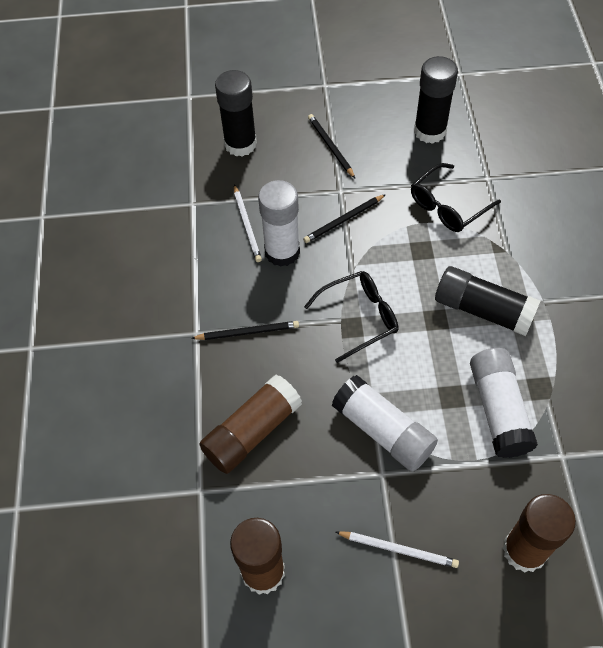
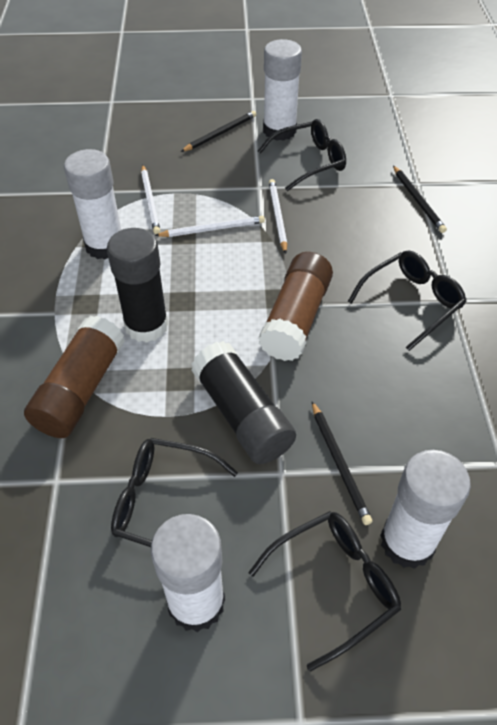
black glasses: 2 -> 4
black glue stick: 3 -> 2
brown glue stick: 3 -> 2
white glue stick: 3 -> 4
white pencil: 2 -> 3

